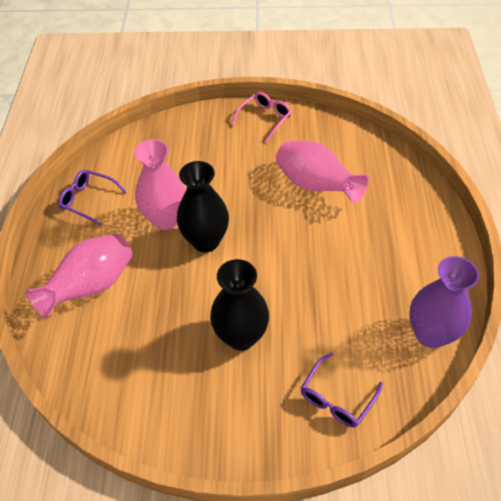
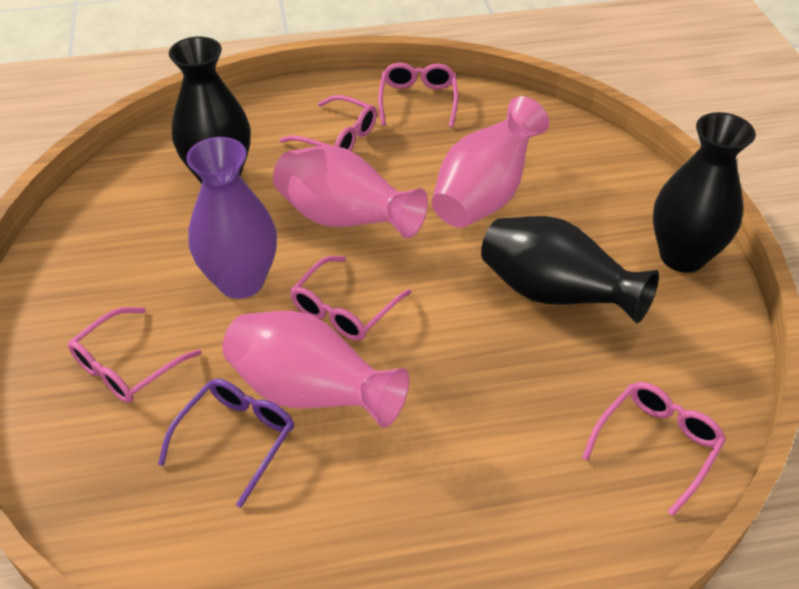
black vase: 2 -> 3
pink glasses: 1 -> 5
purple glasses: 2 -> 1

